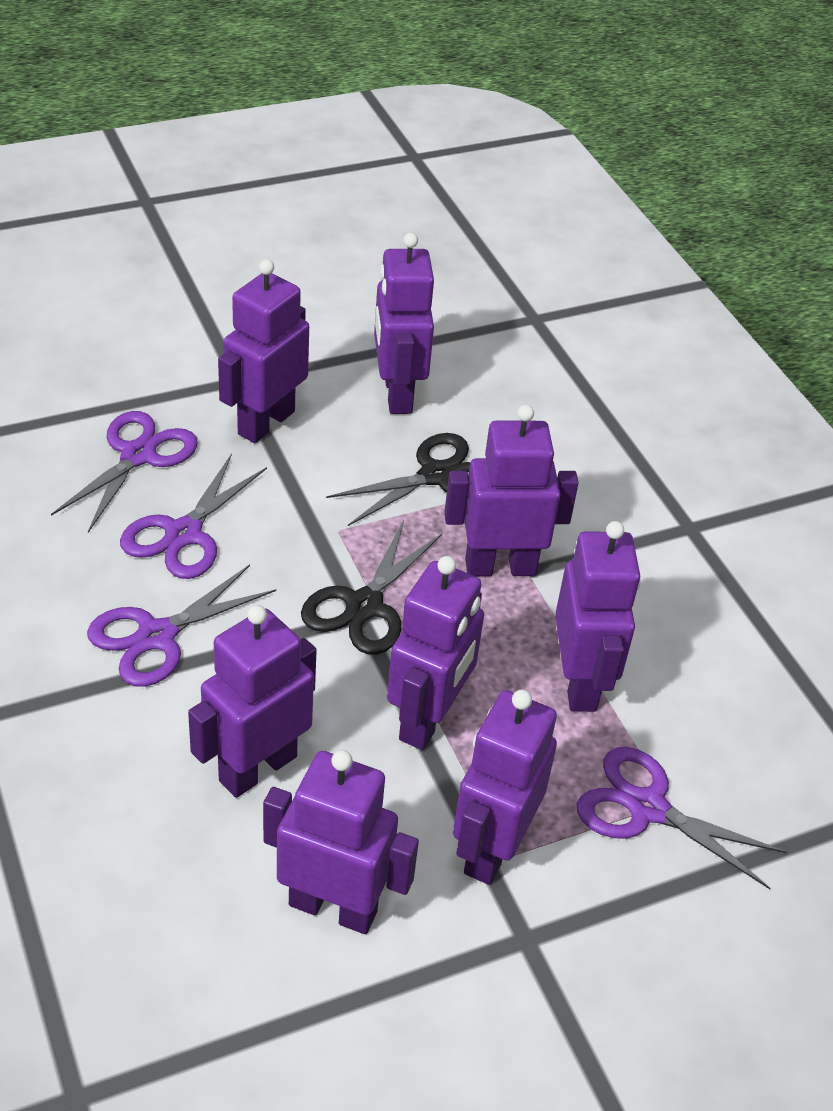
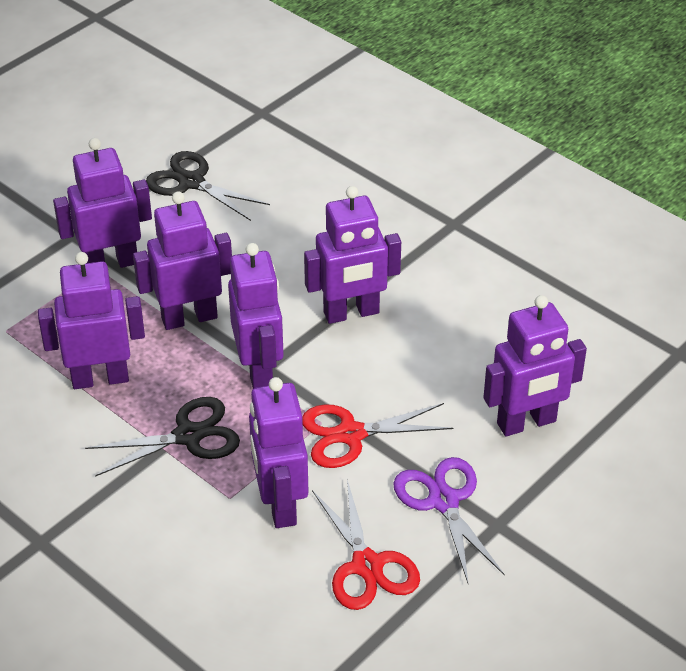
purple robot: 8 -> 7
purple scissors: 4 -> 1
red scissors: 0 -> 2

